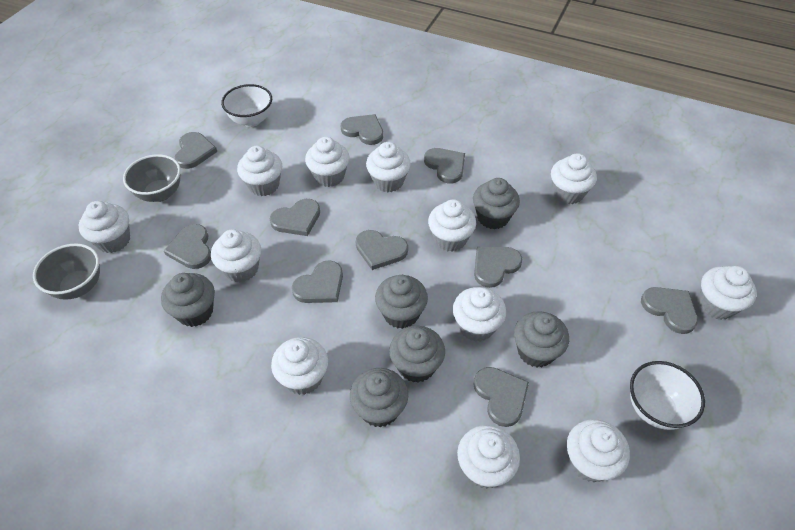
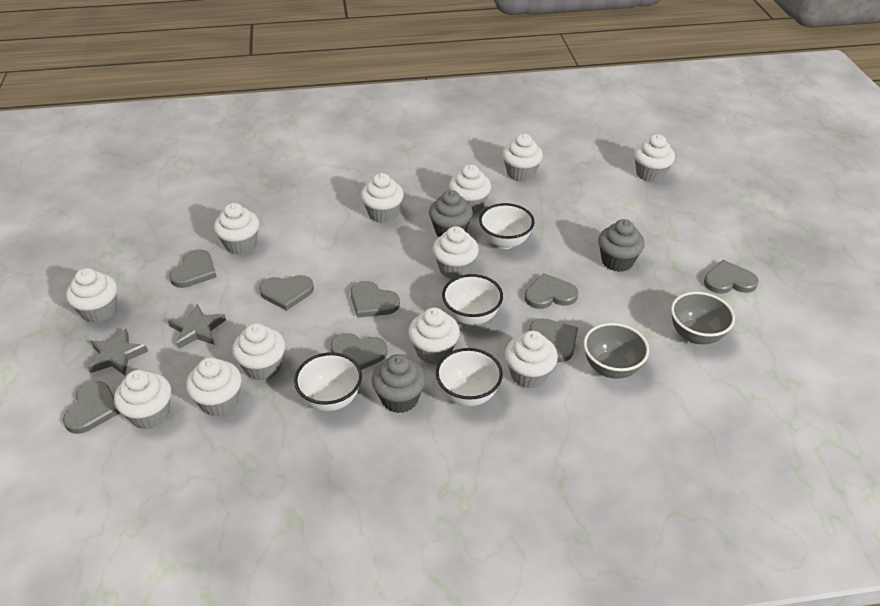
grey cupcake: 6 -> 3
grey heart: 10 -> 8
grey star: 0 -> 2
white bowl: 2 -> 4

